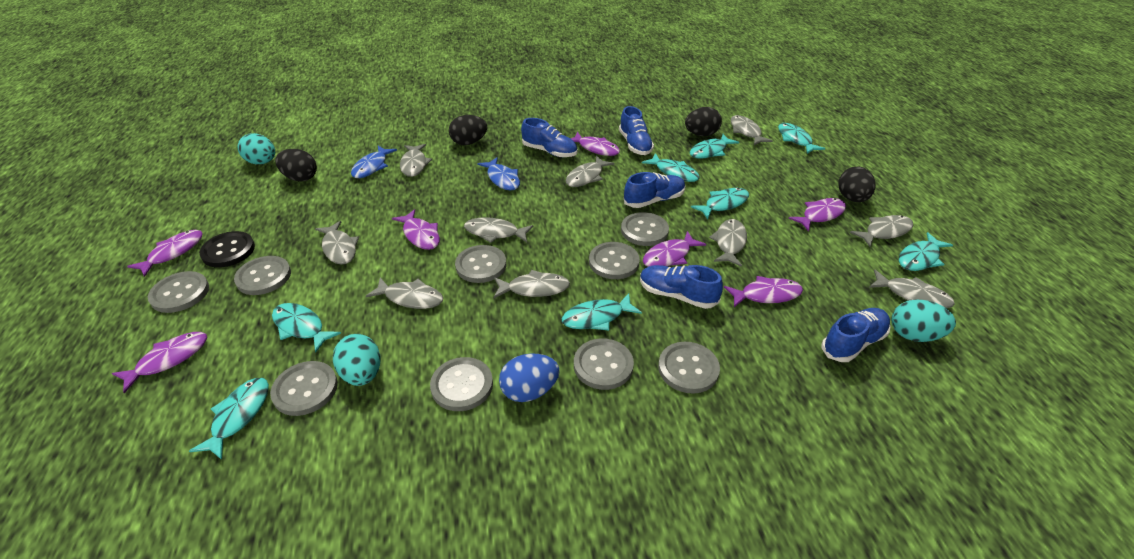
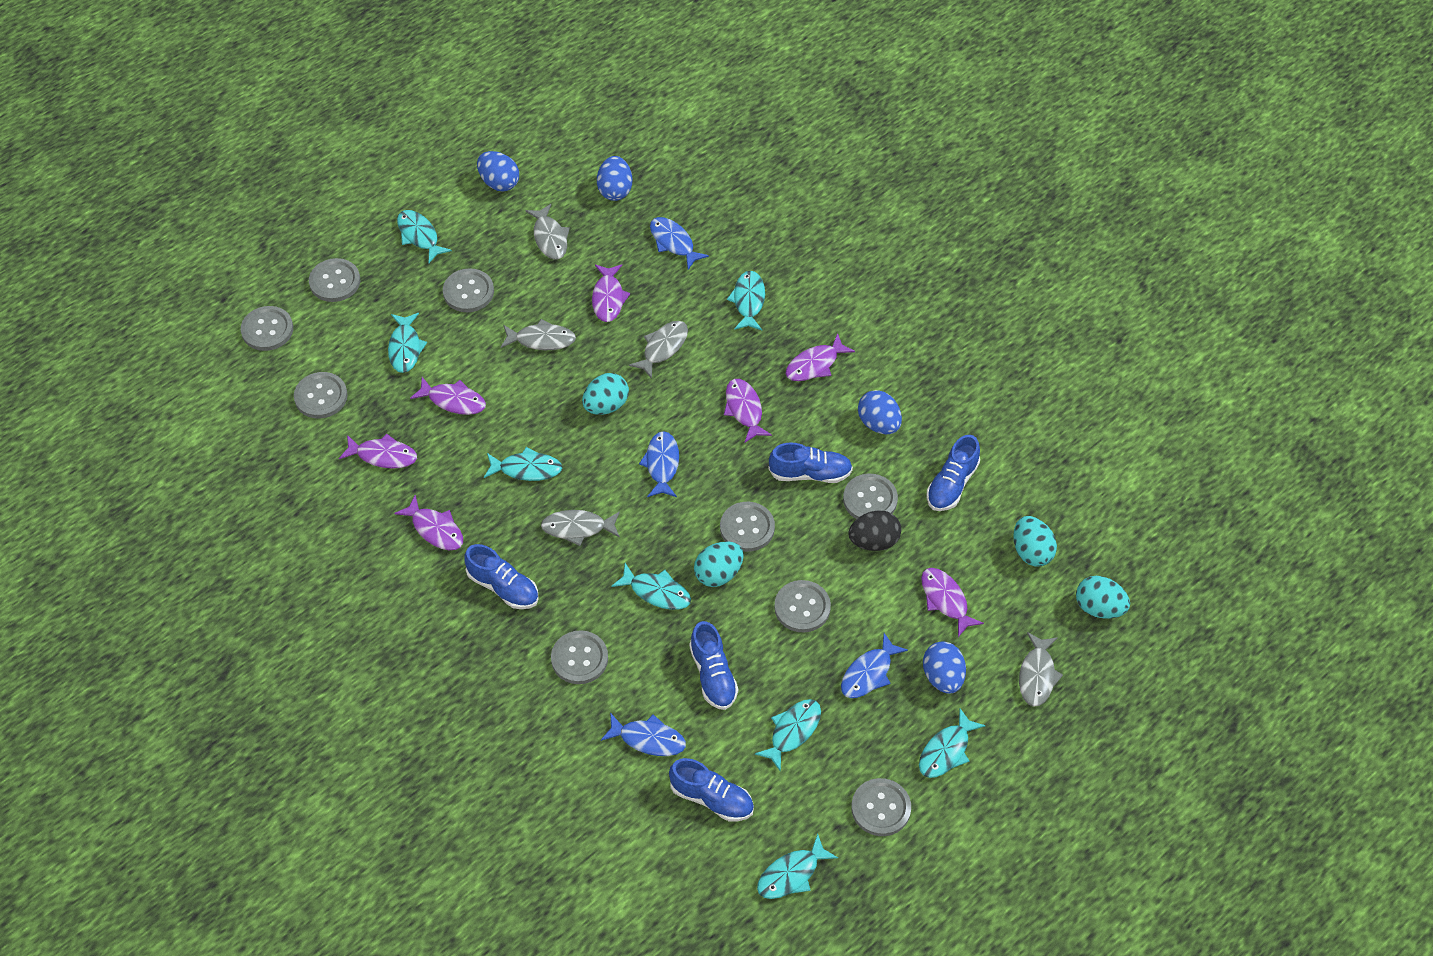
black button: 1 -> 0
black egg: 4 -> 1
blue egg: 1 -> 4
blue fish: 2 -> 4
grey fish: 10 -> 5
turquoise egg: 3 -> 4

